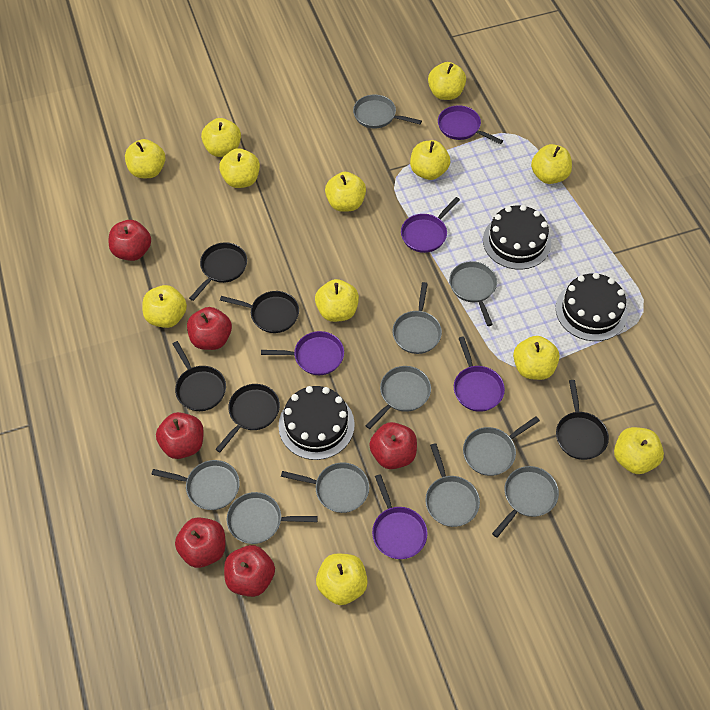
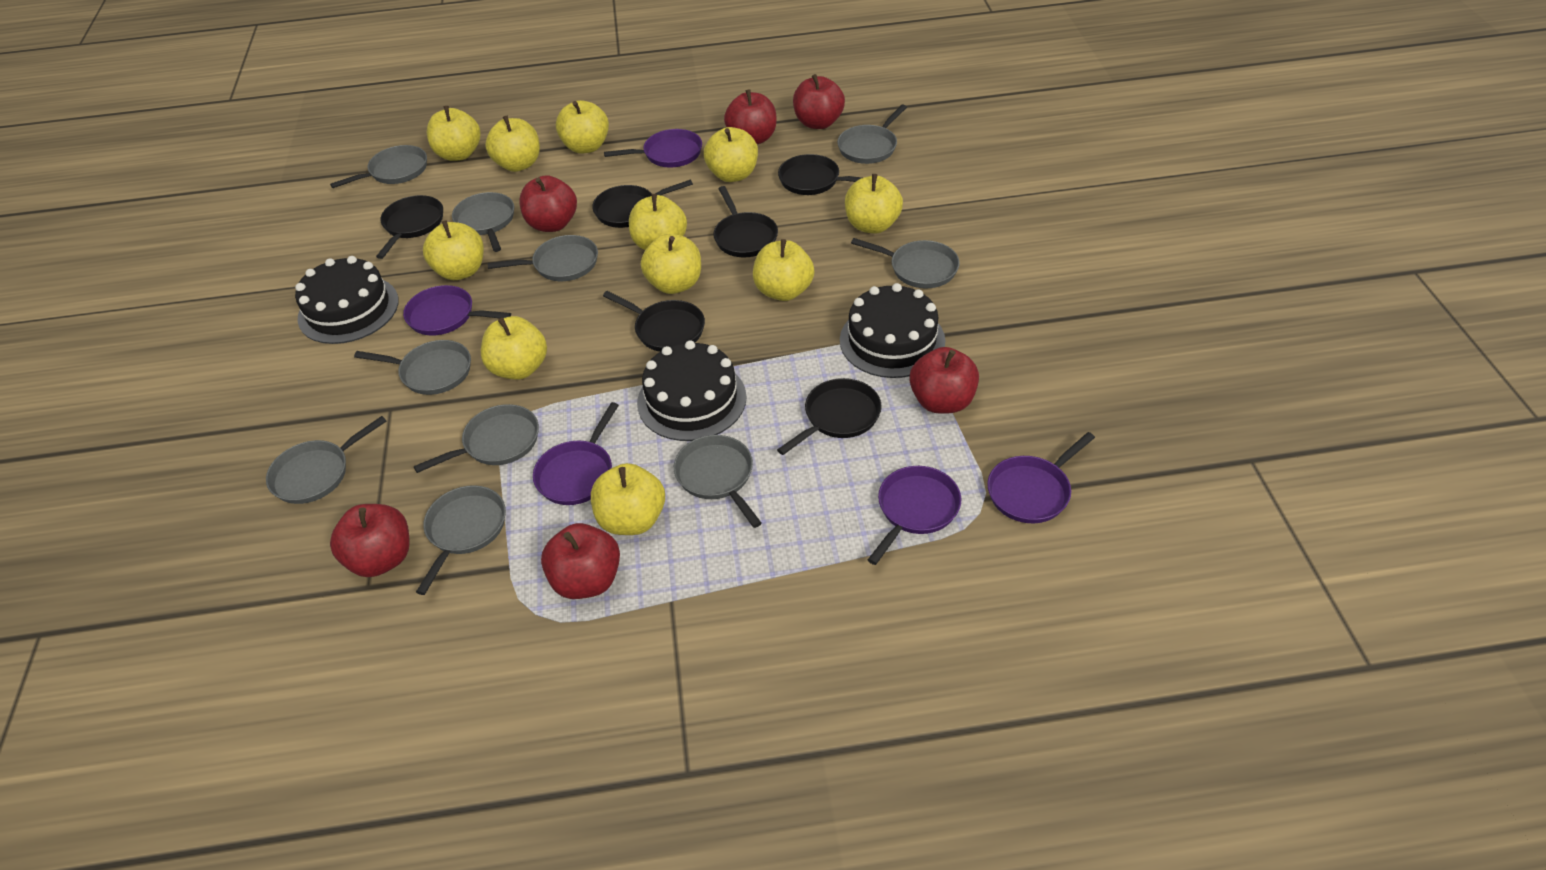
black pan: 5 -> 6
yellow apple: 12 -> 11

